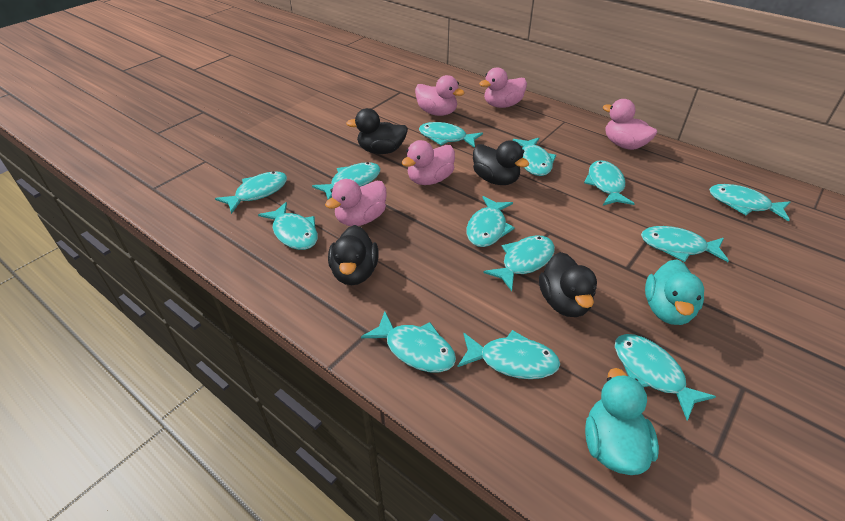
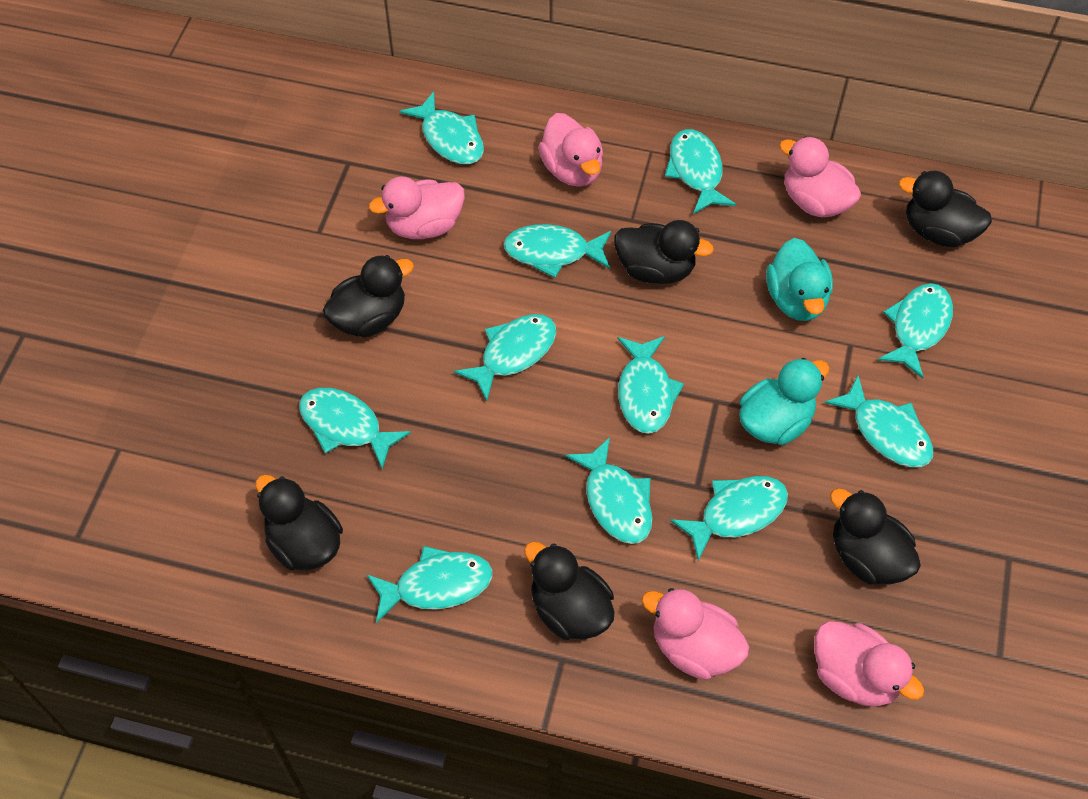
black duck: 4 -> 6
turquoise fish: 13 -> 11

